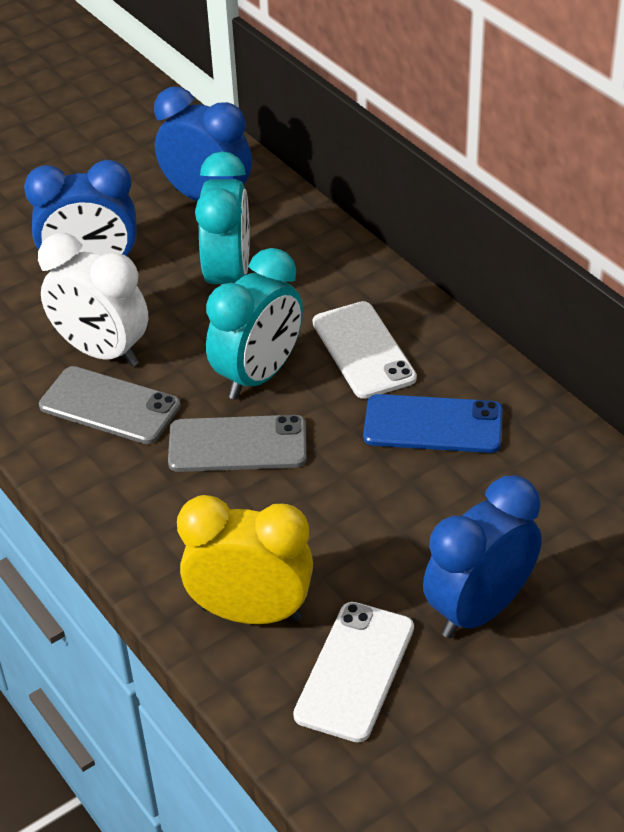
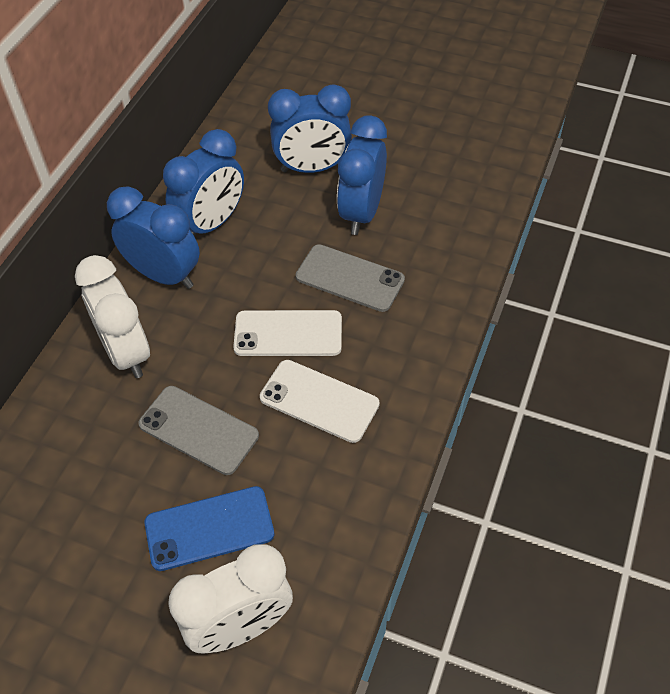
blue clock: 3 -> 4
turquoise clock: 2 -> 0
white clock: 1 -> 2
yellow clock: 1 -> 0

